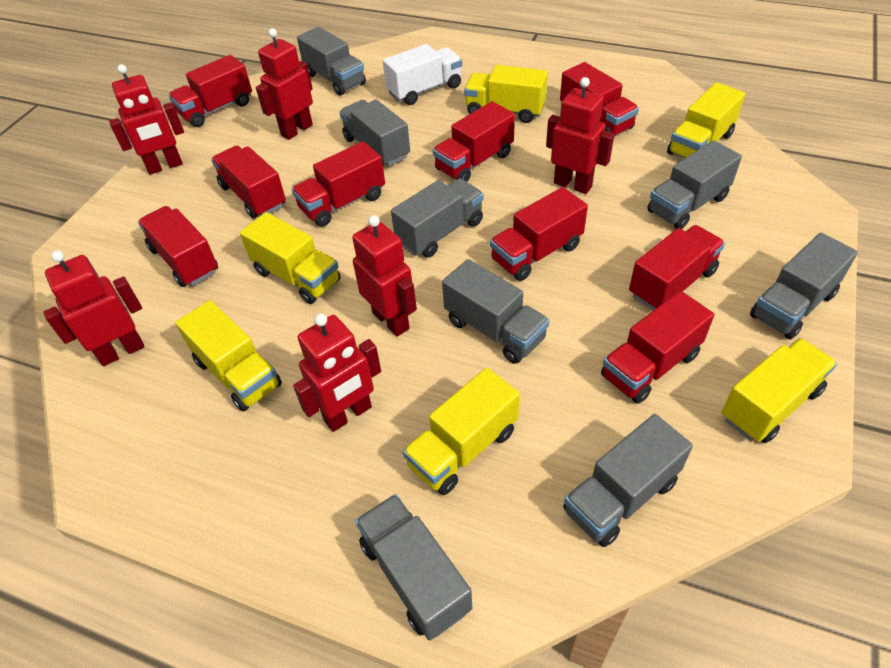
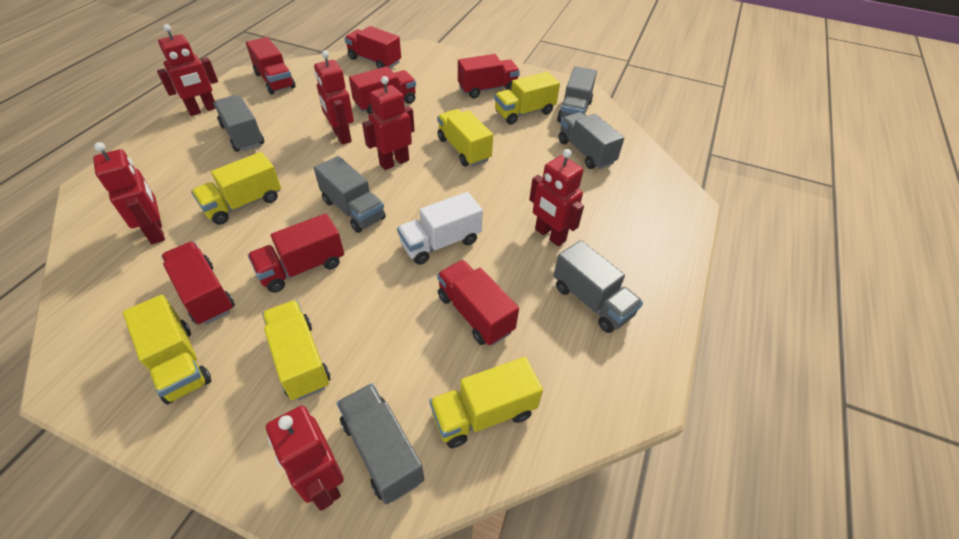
grey truck: 8 -> 6
red truck: 9 -> 7

